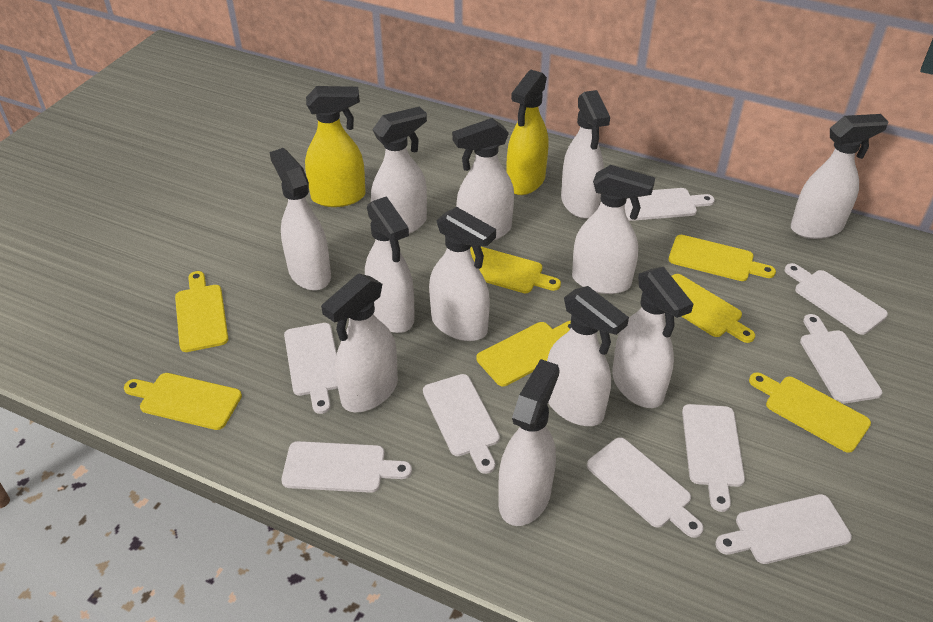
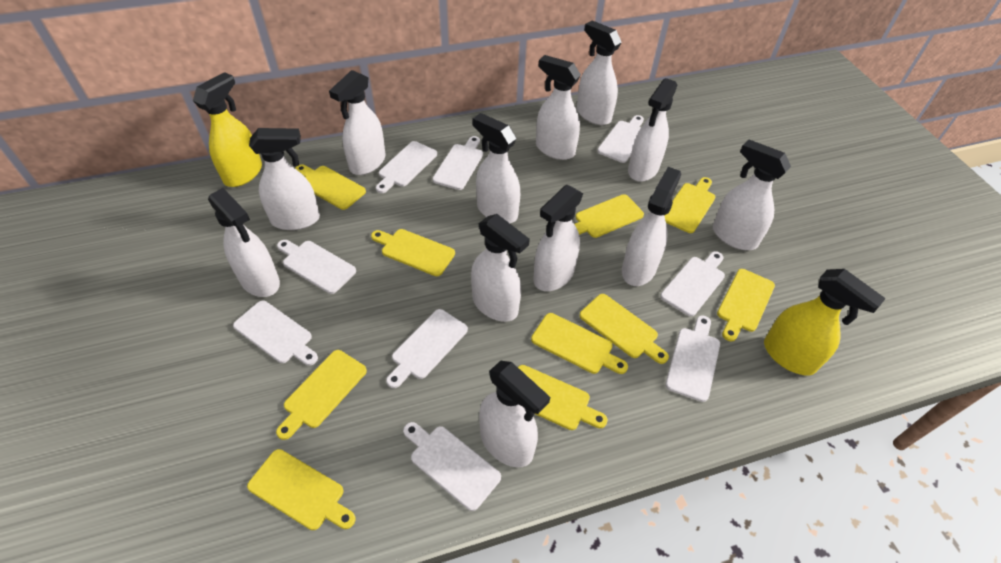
yellow cutting board: 7 -> 10

